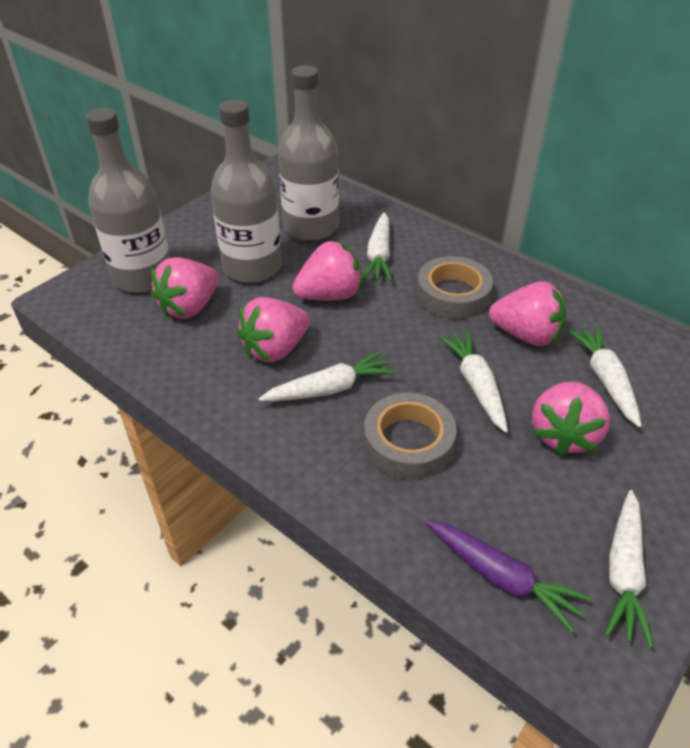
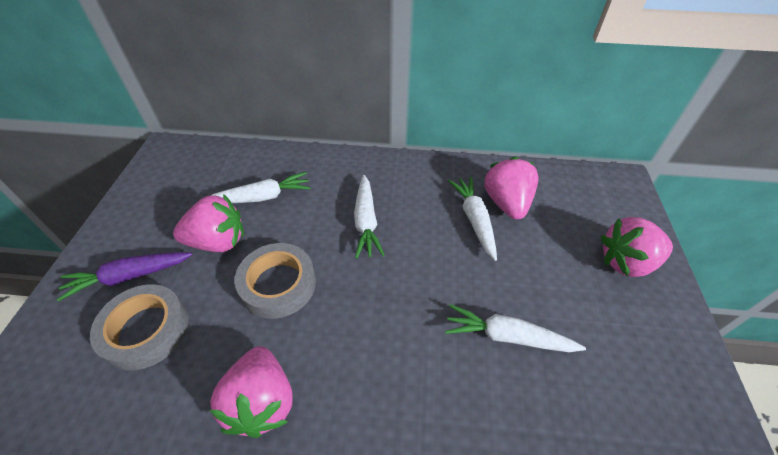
grey bottle: 3 -> 0
pink strawberry: 5 -> 4
white carrot: 5 -> 4

